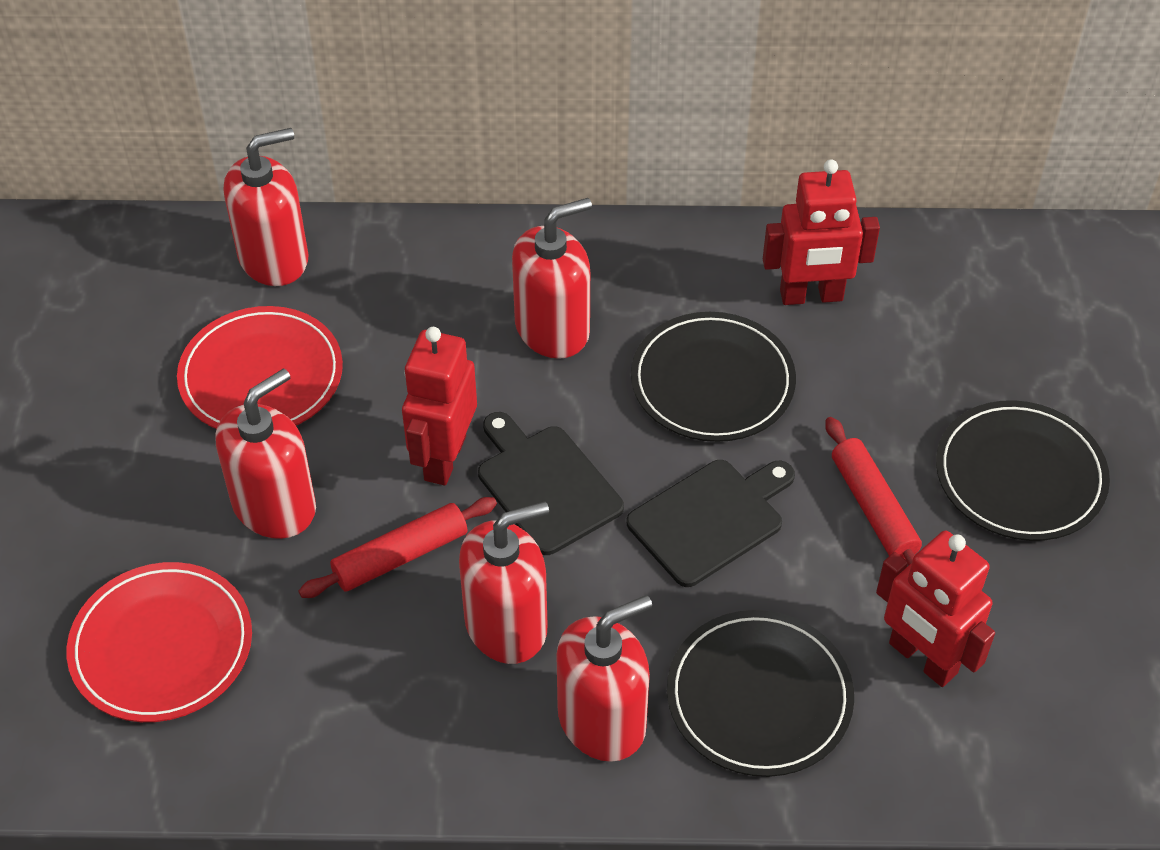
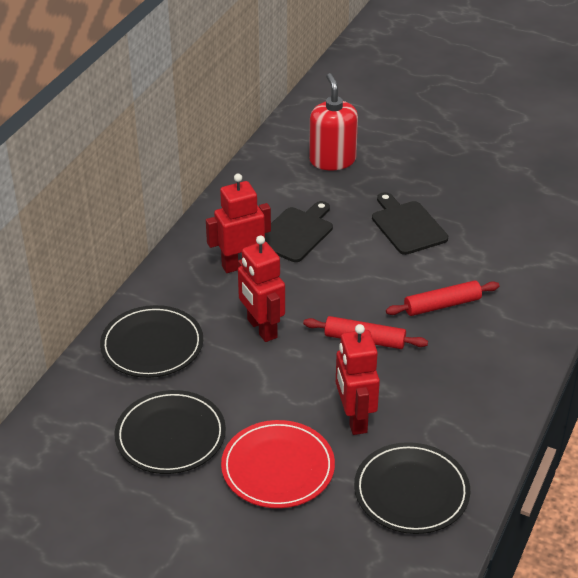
red plate: 2 -> 1
red soap dispenser: 5 -> 1

